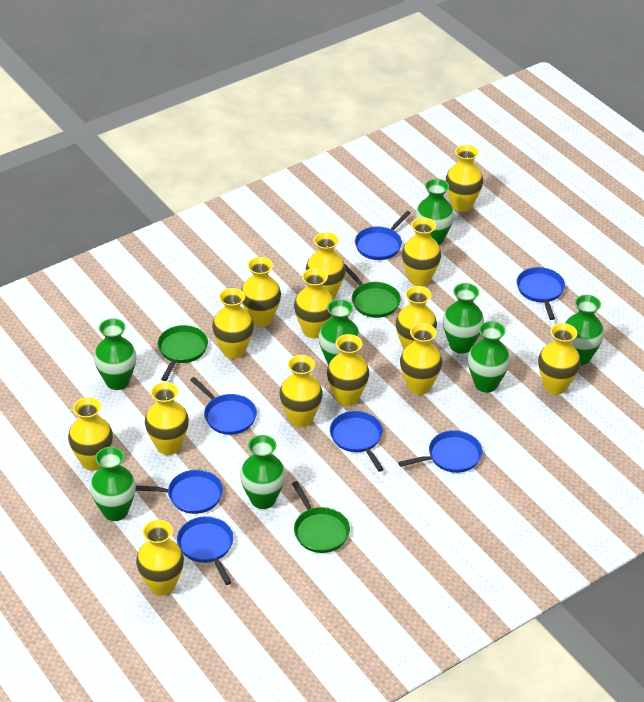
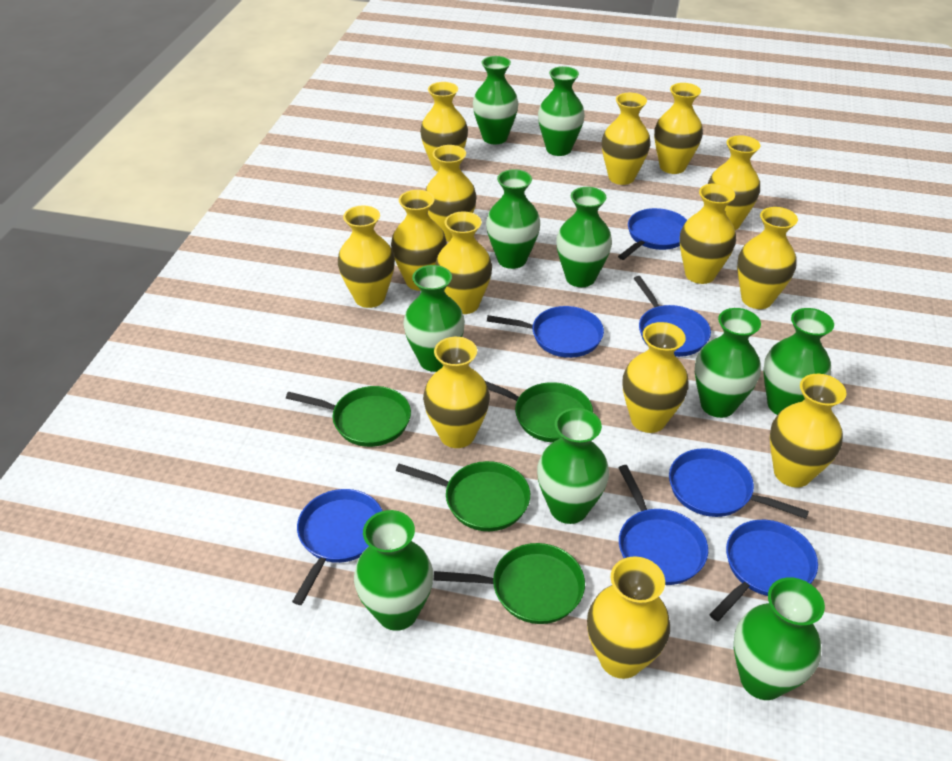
green pan: 3 -> 4
green vase: 8 -> 10

